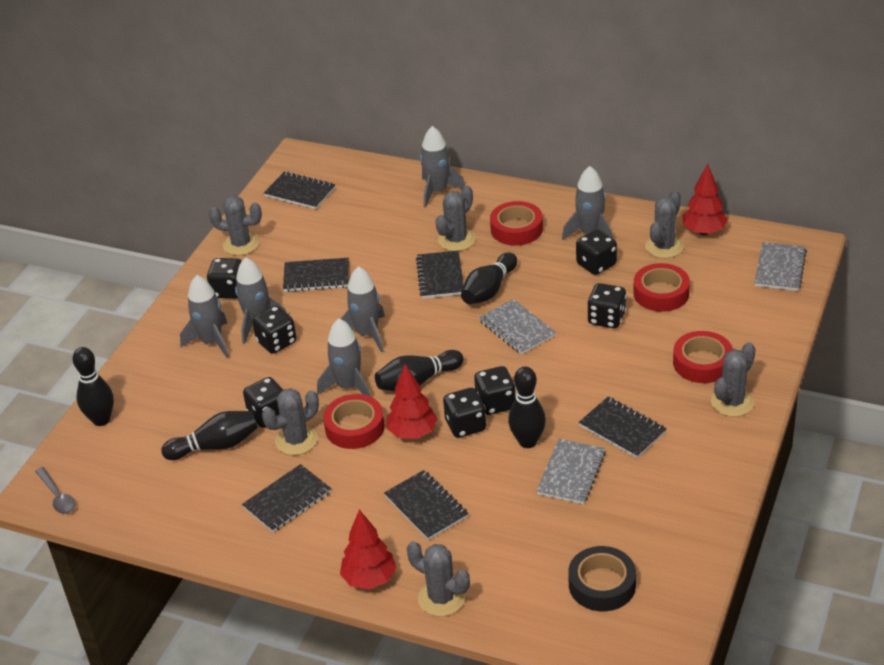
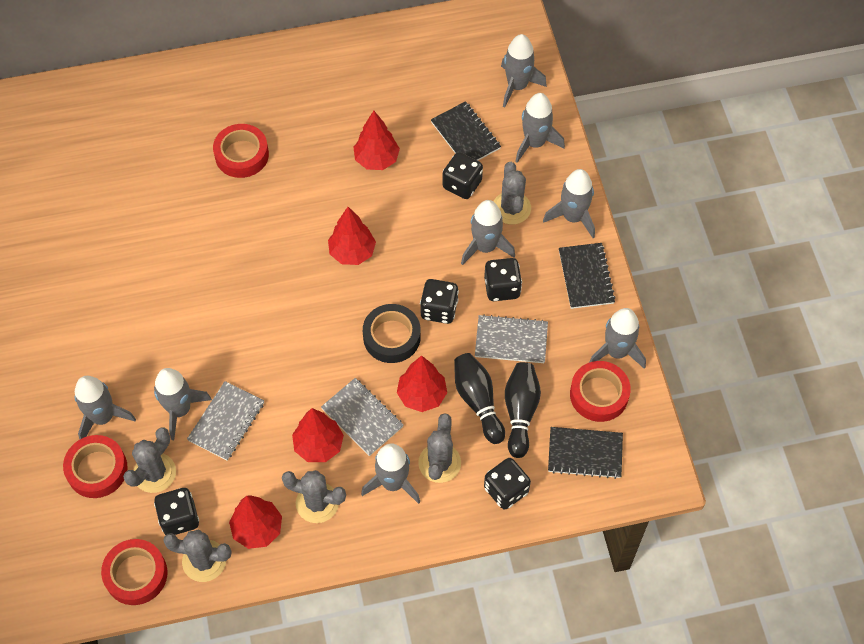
black bowling pin: 5 -> 2
black dice: 7 -> 5
black notebook: 6 -> 3
grey cactus: 6 -> 5
grey rocket: 6 -> 8
grey spoon: 1 -> 0
red tree: 3 -> 5

